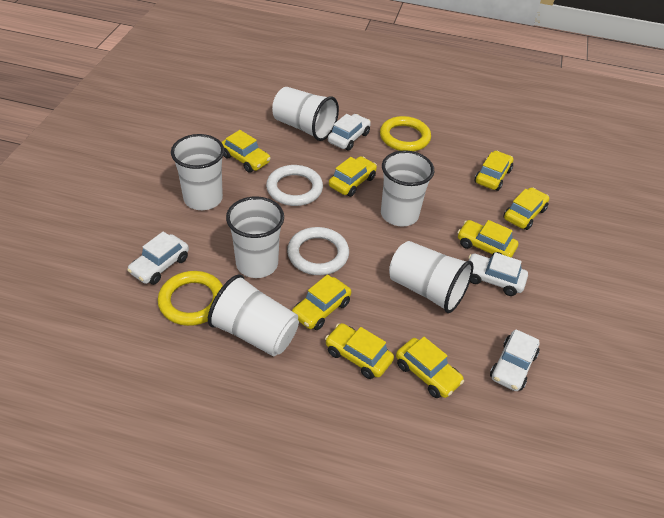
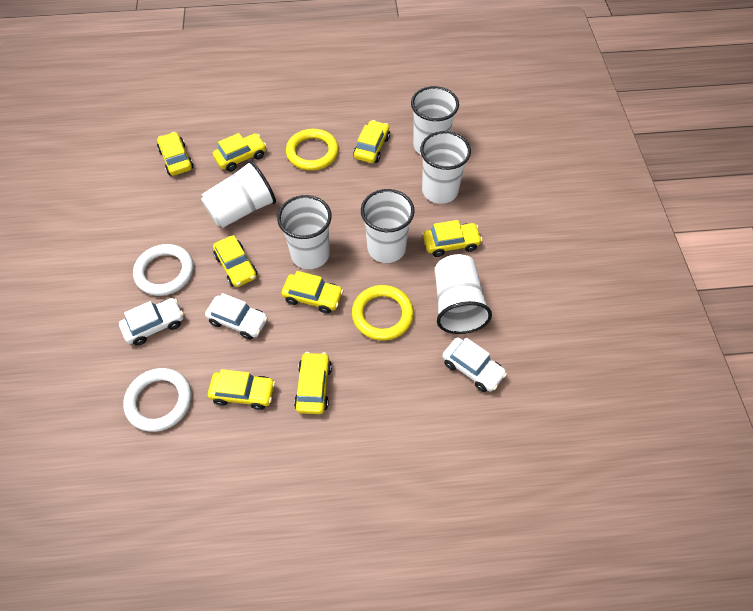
white car: 4 -> 3

